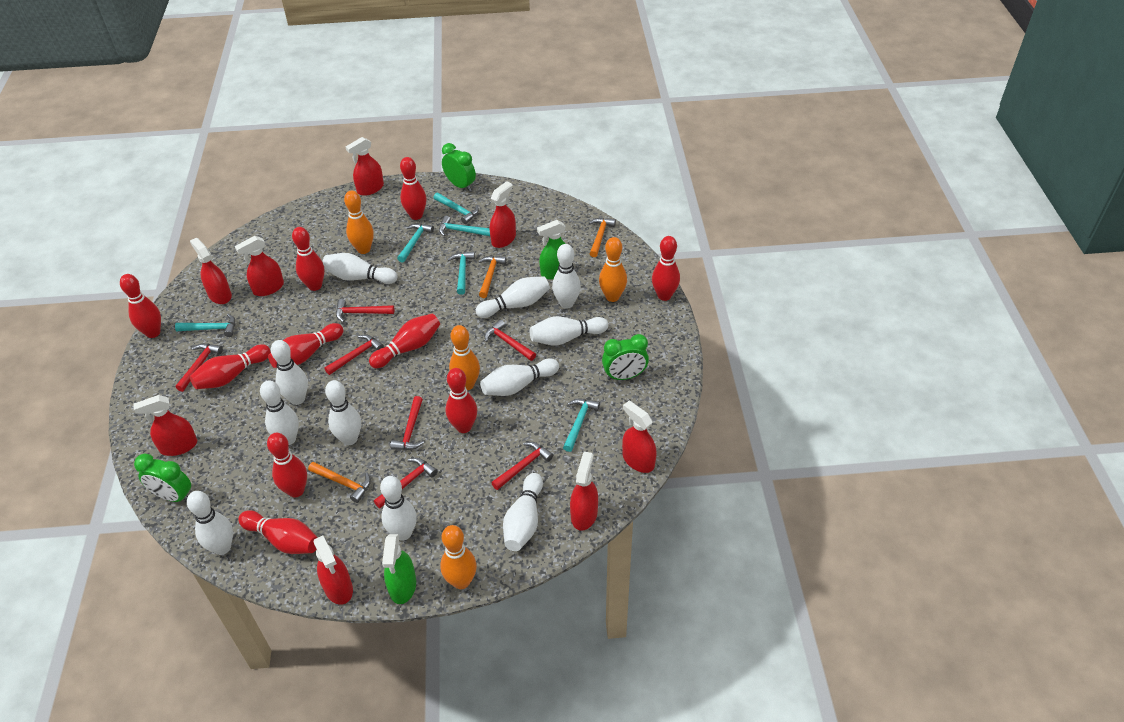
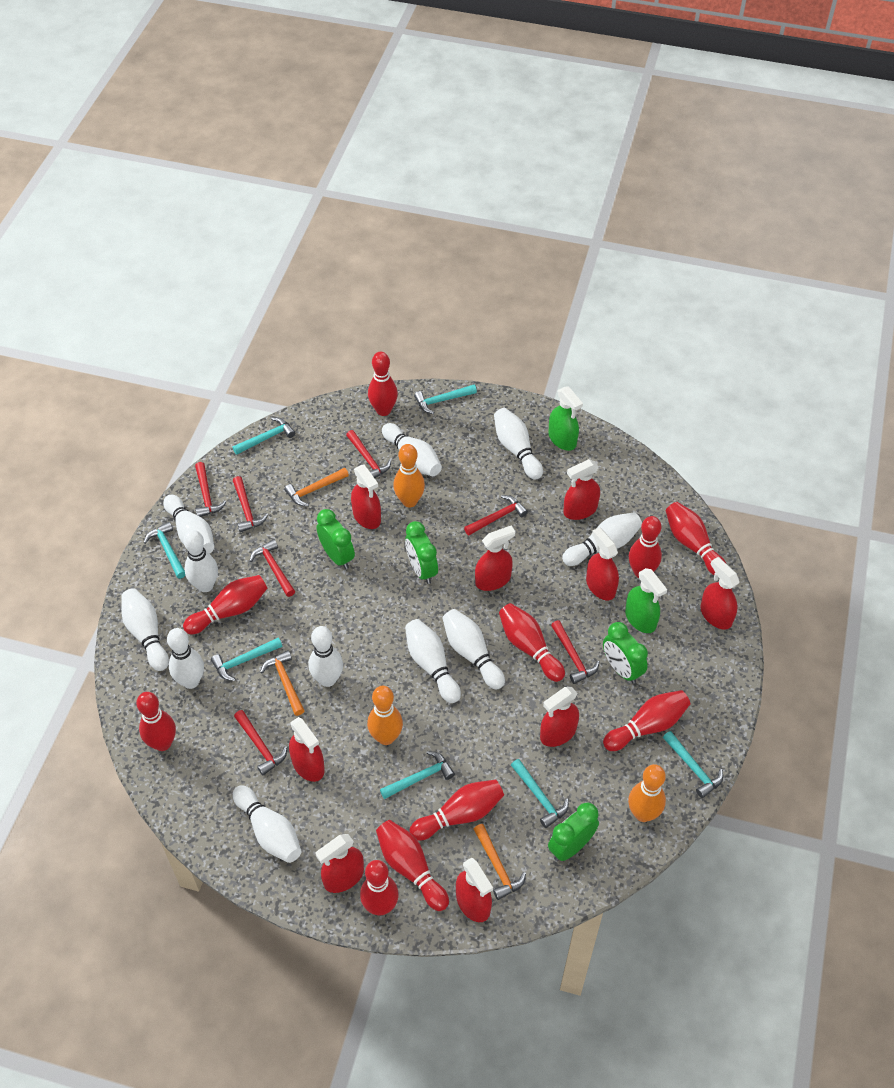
green clock: 3 -> 4
orange bowling pin: 4 -> 3
red spray bottle: 8 -> 9
turquoise hammer: 6 -> 7

